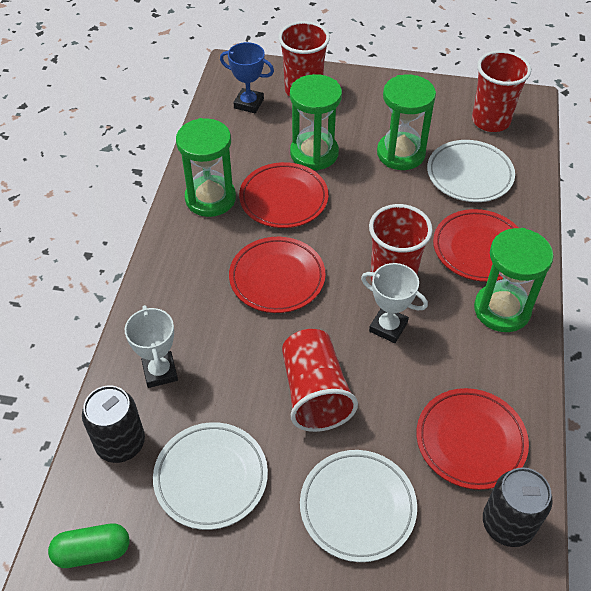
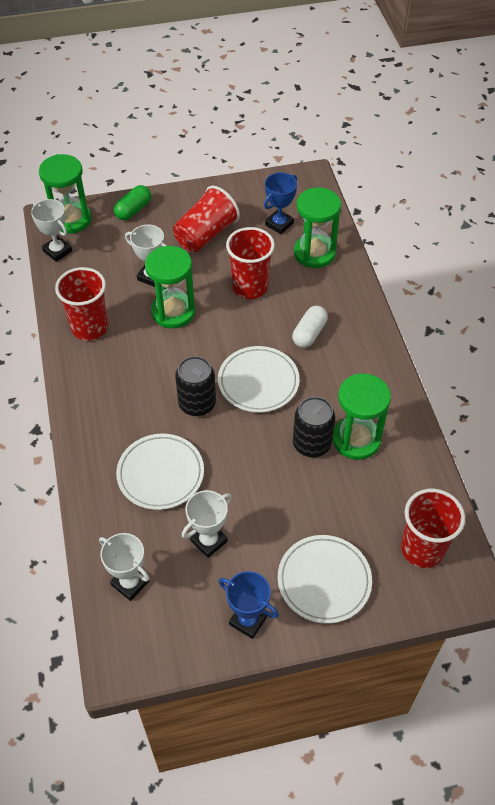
blue trophy: 1 -> 2
red plate: 4 -> 0
white capsule: 0 -> 1
white trophy: 2 -> 4

